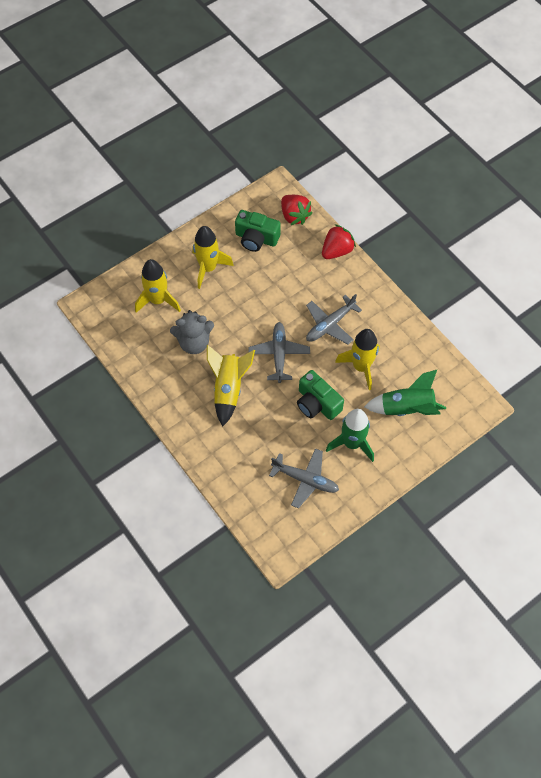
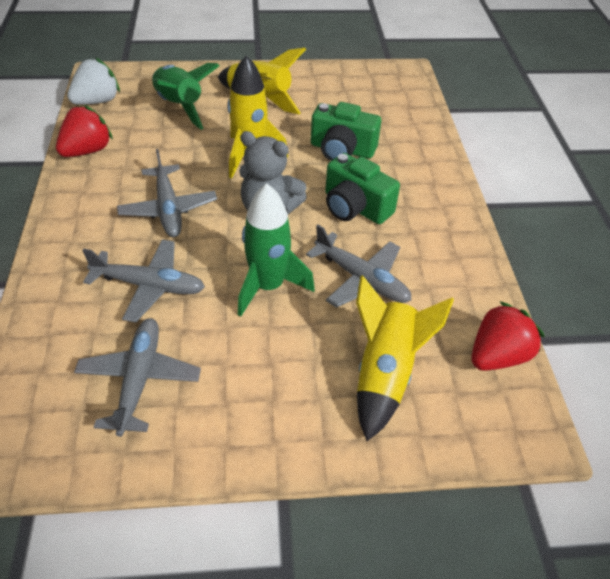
grey plane: 3 -> 4
white strawberry: 0 -> 1
yellow rocket: 4 -> 3

